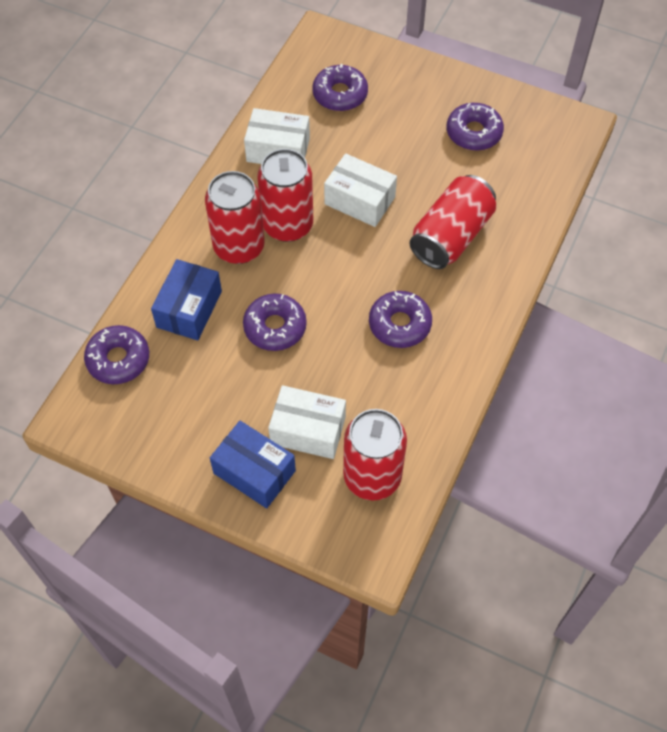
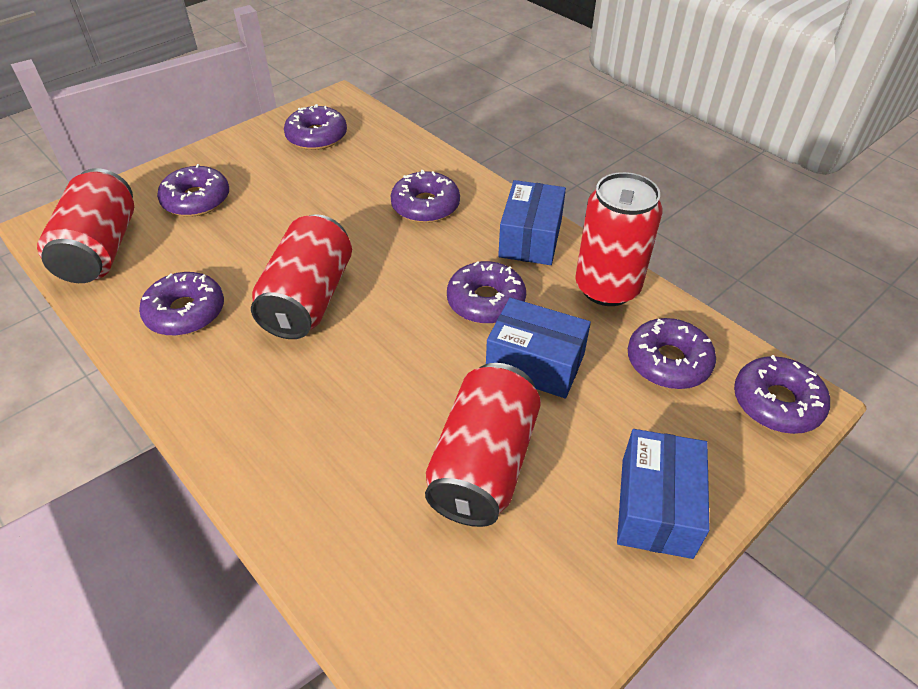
blue box: 2 -> 3
purple donut: 5 -> 7
white box: 3 -> 0

